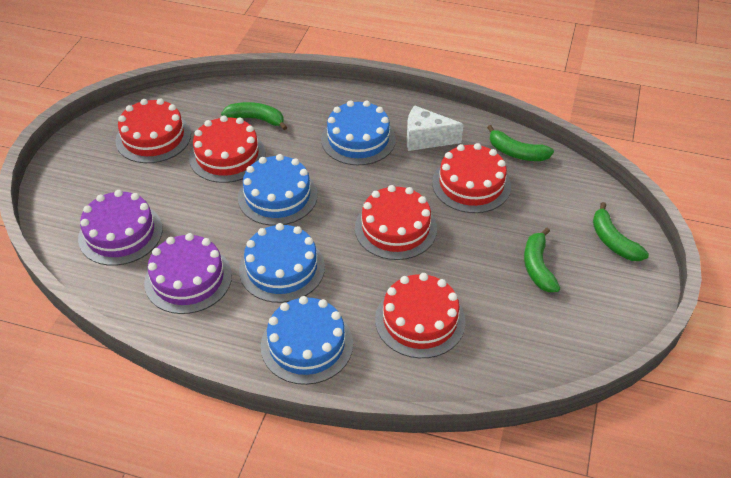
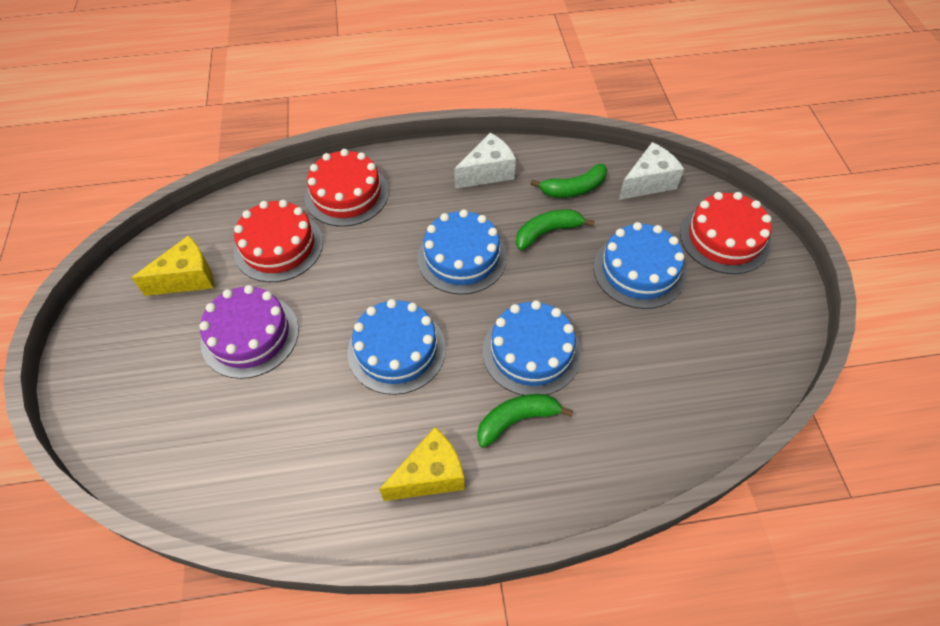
green banana: 4 -> 3
purple cake: 2 -> 1
red cake: 5 -> 3
white cheese: 1 -> 2
yellow cheese: 0 -> 2

